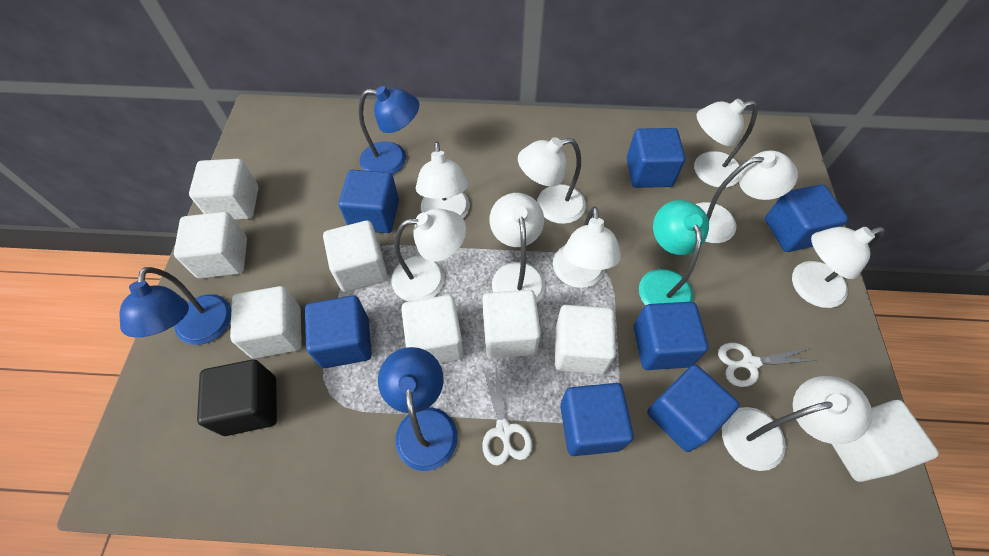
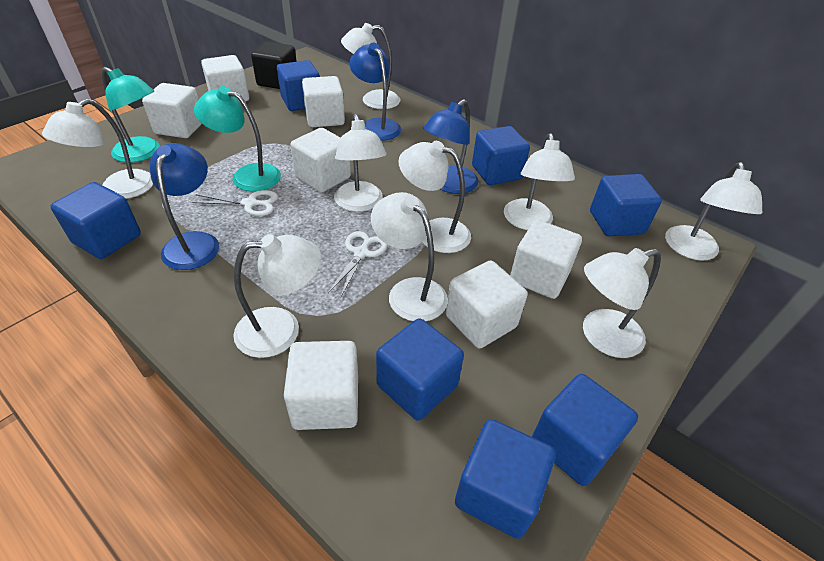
turquoise lamp: 1 -> 2
white cube: 8 -> 7

